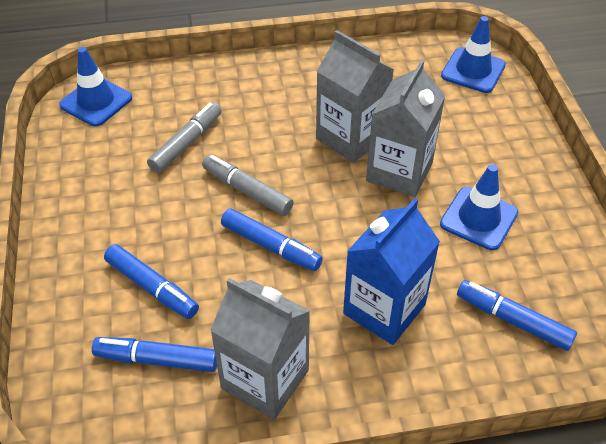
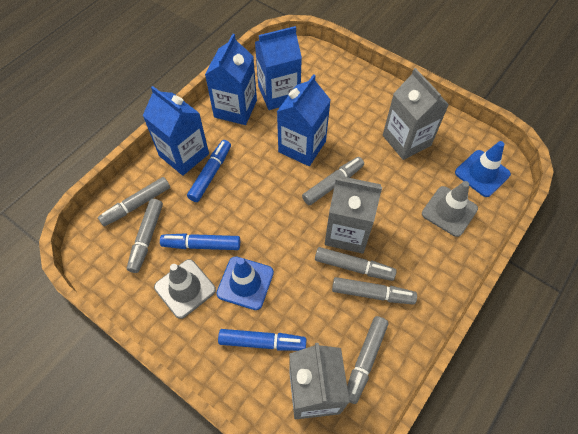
blue carton: 1 -> 4
blue marker: 4 -> 3
blue traffic cone: 3 -> 2
grey marker: 2 -> 6
grey traffic cone: 0 -> 2

